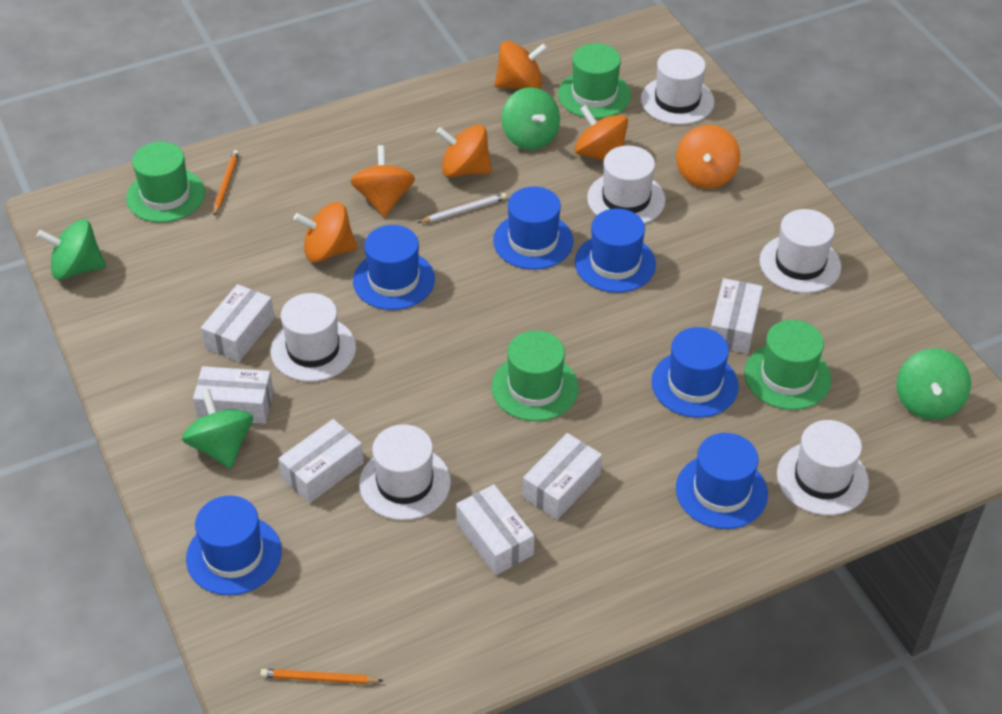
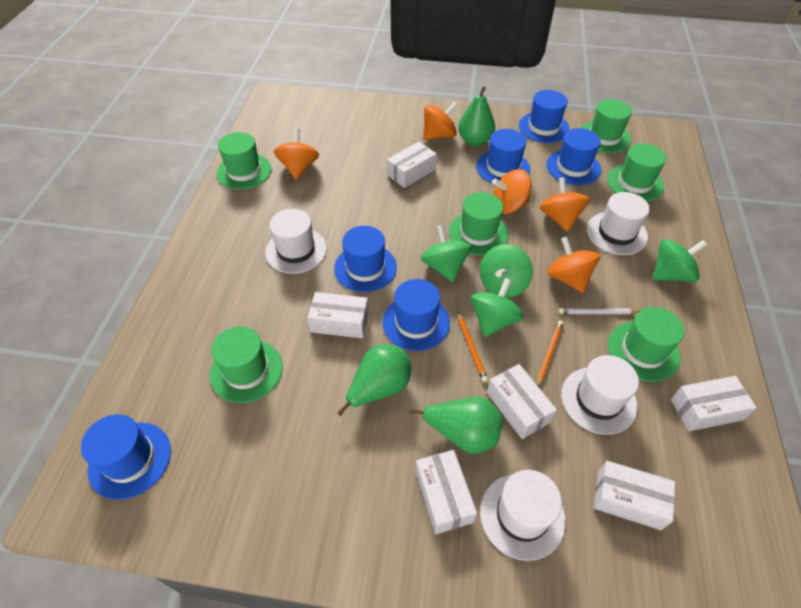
green hat: 4 -> 6
green pear: 0 -> 3
orange spinning top: 6 -> 5
white hat: 6 -> 4

